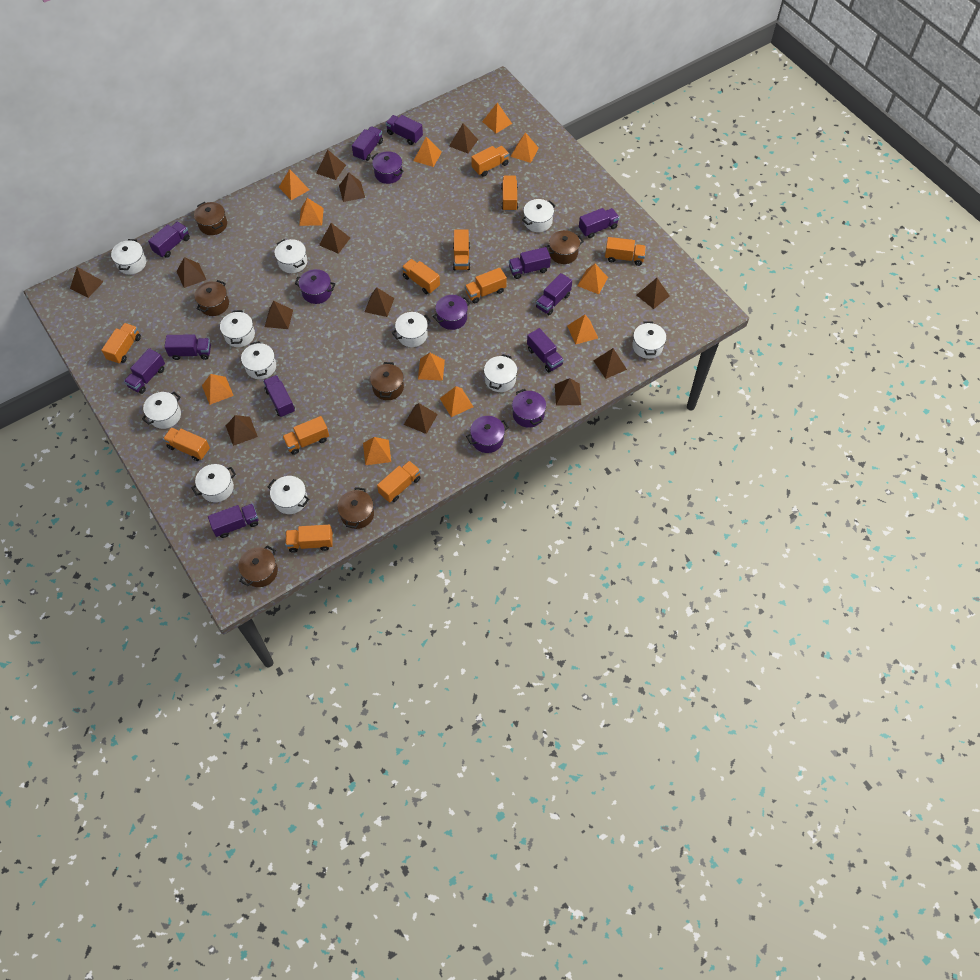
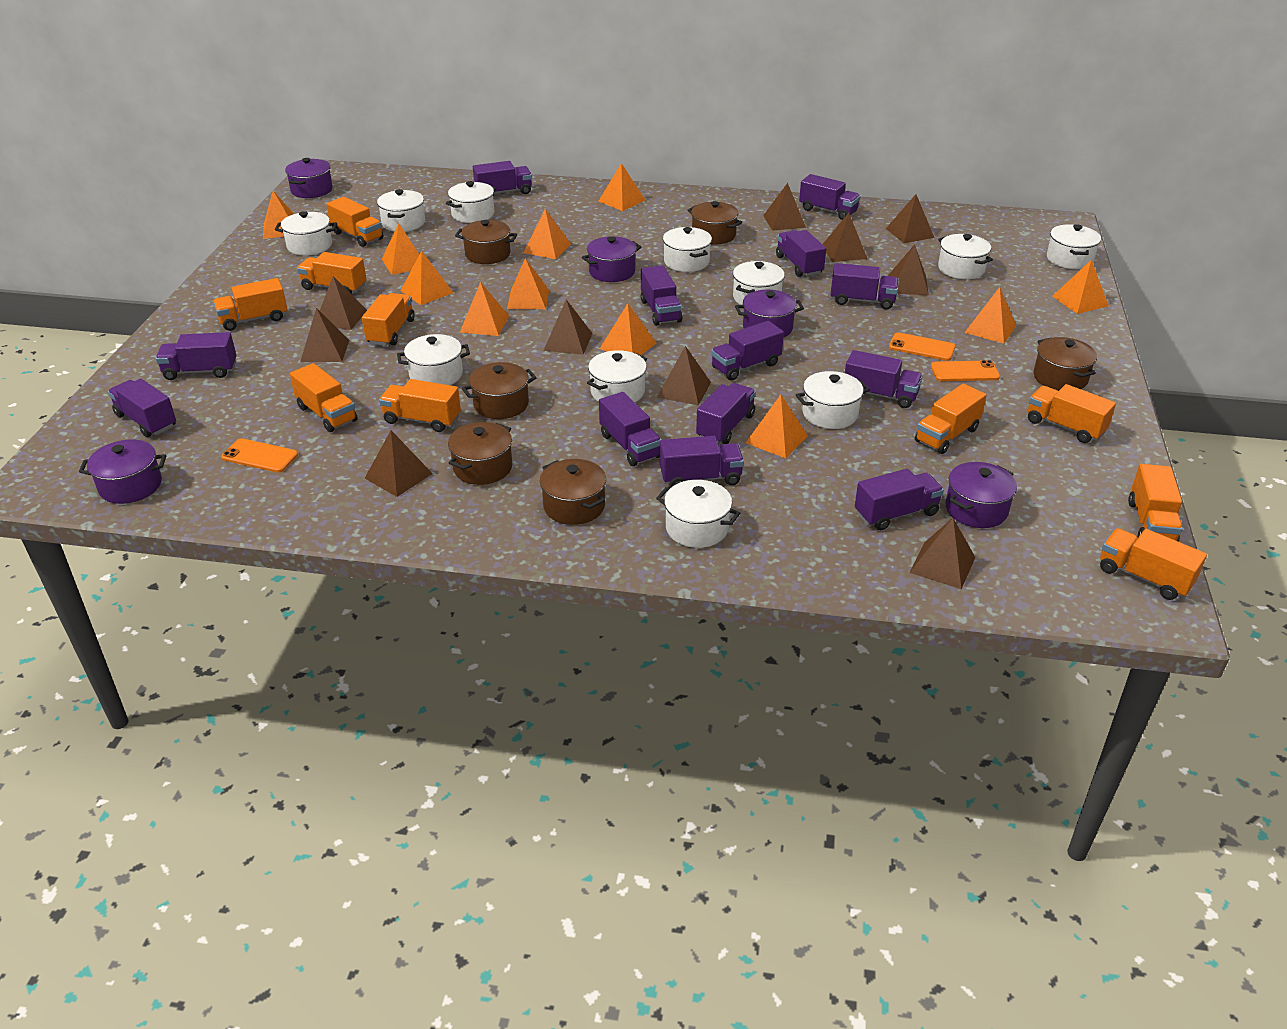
brown pyramid: 13 -> 10
orange phone: 0 -> 3
orange truck: 11 -> 10
purple truck: 11 -> 13

